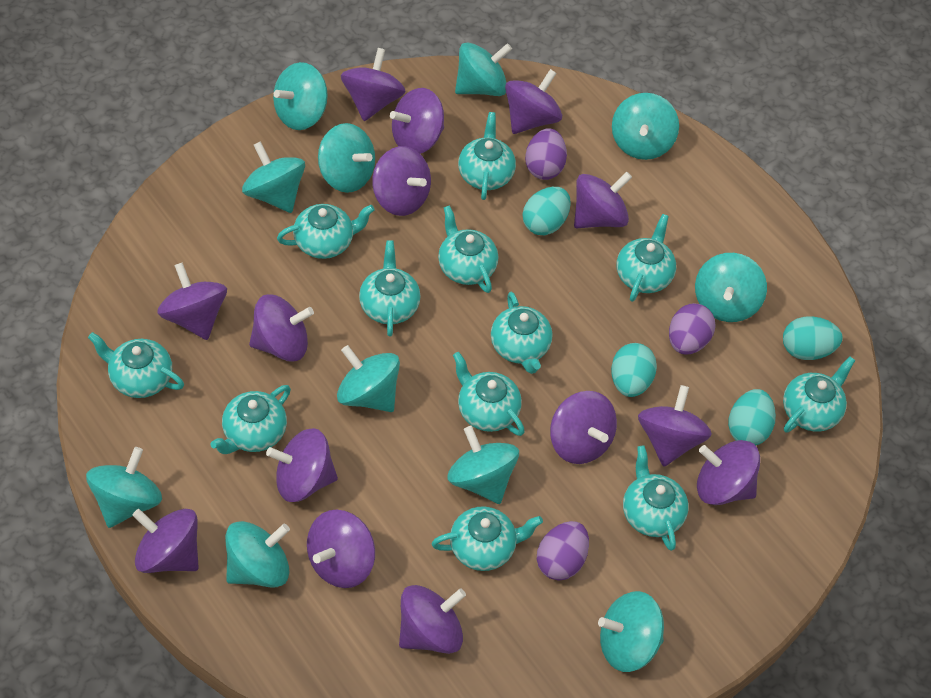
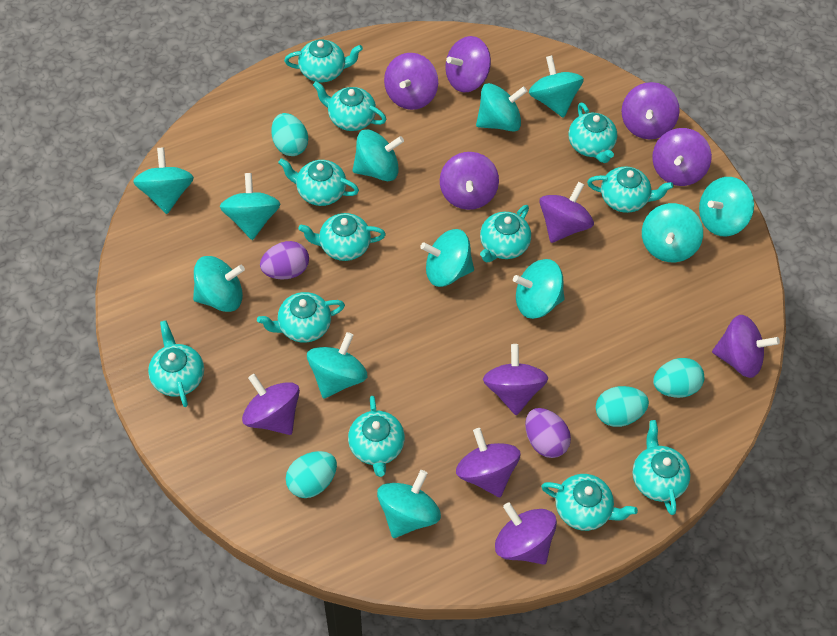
purple egg: 3 -> 2
purple spinning top: 14 -> 11
turquoise spinning top: 11 -> 12

